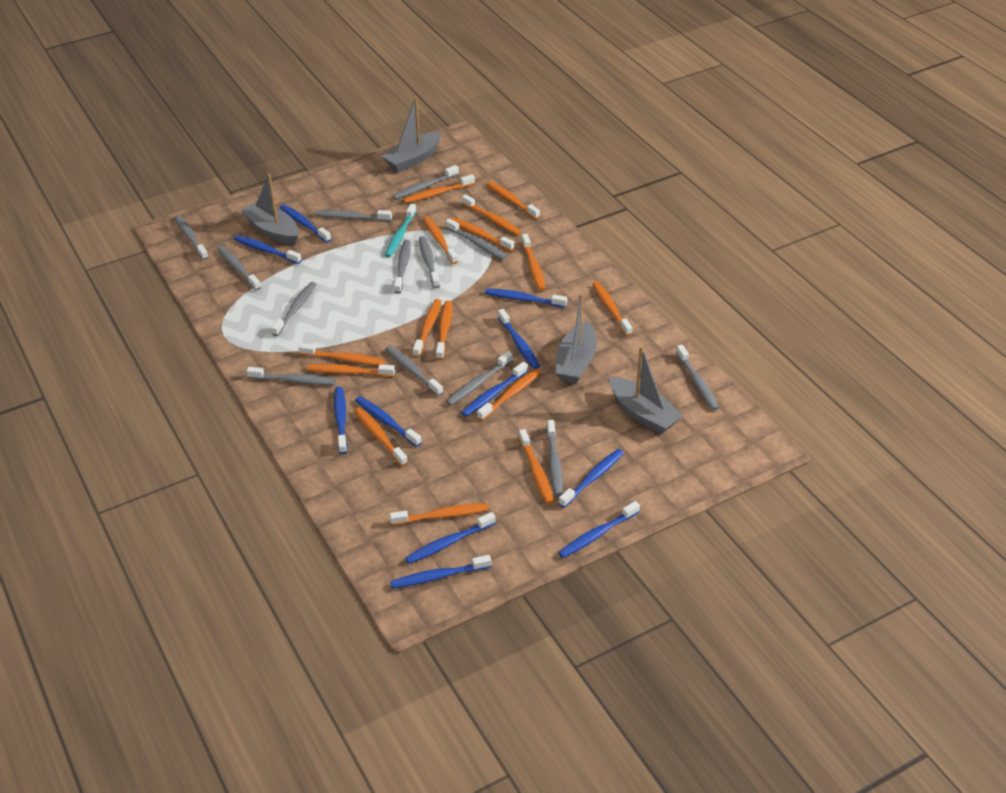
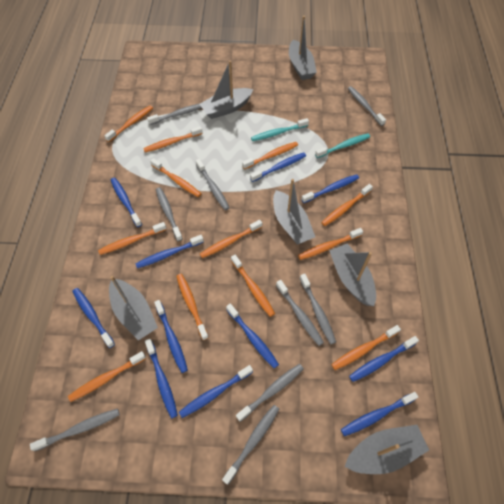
grey boat: 4 -> 6
grey toothbrush: 13 -> 9
orange toothbrush: 15 -> 12
turquoise toothbrush: 1 -> 2

